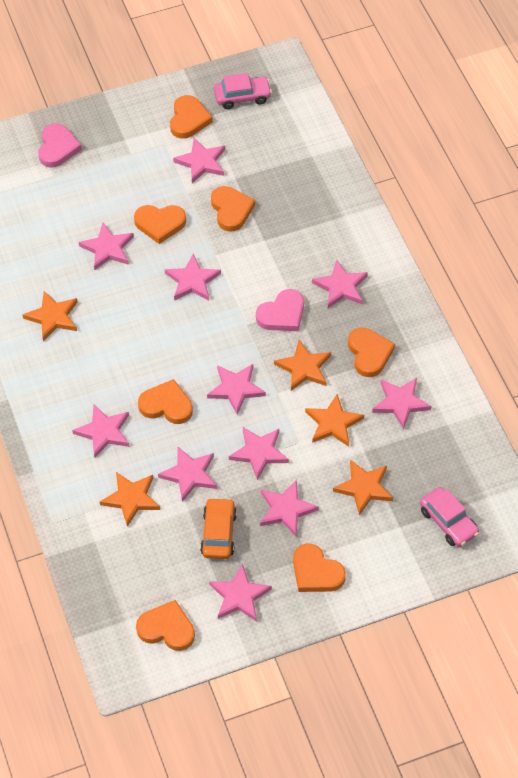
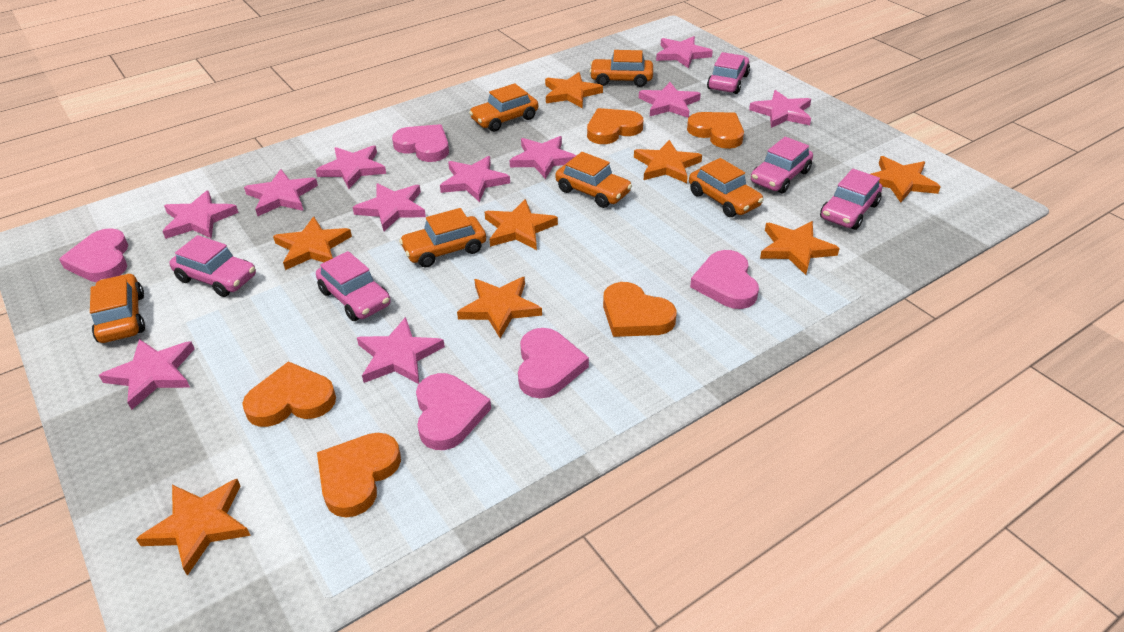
orange car: 1 -> 6
orange heart: 7 -> 5
orange star: 5 -> 8
pink car: 2 -> 5
pink heart: 2 -> 5

